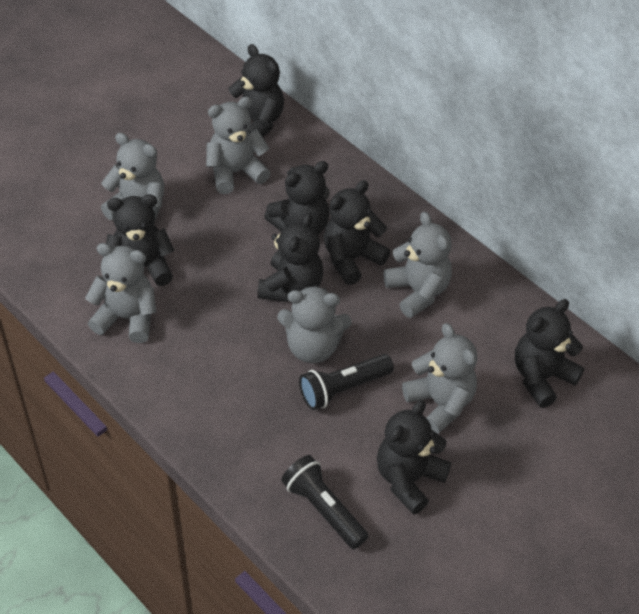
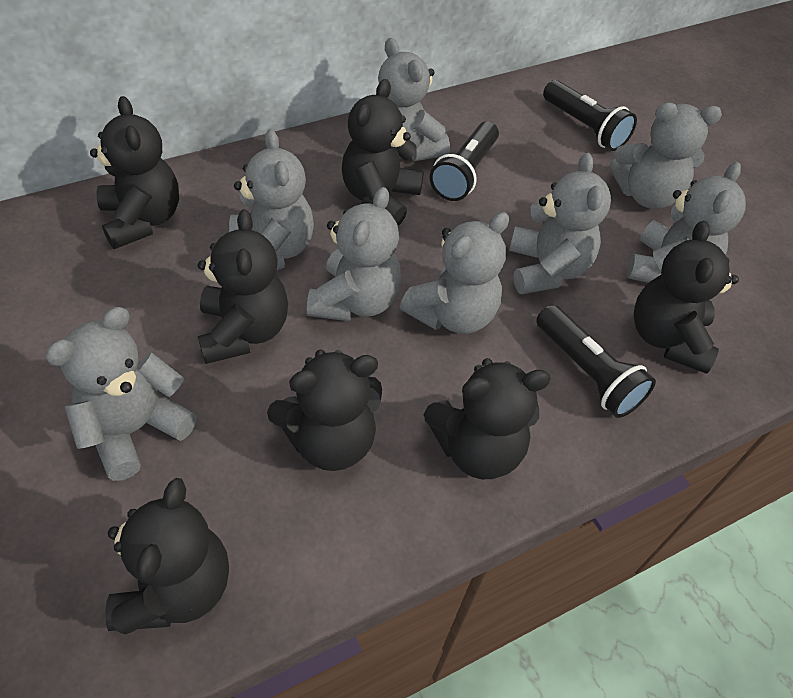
black flashlight: 2 -> 3
grey teddy bear: 6 -> 8

